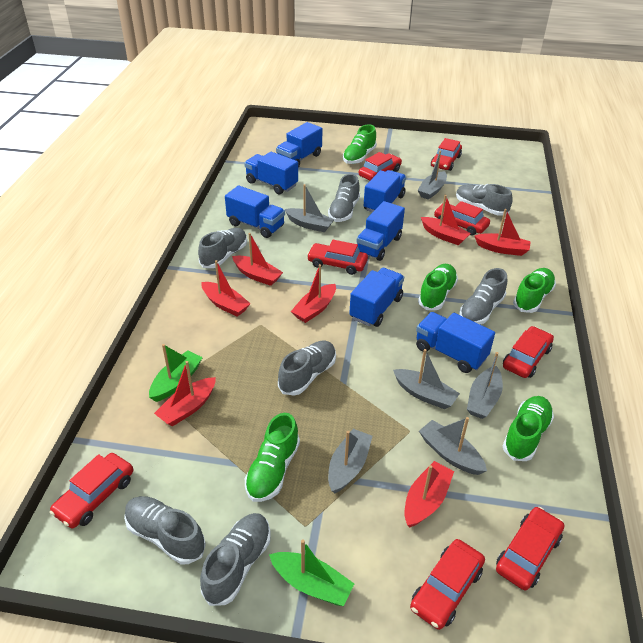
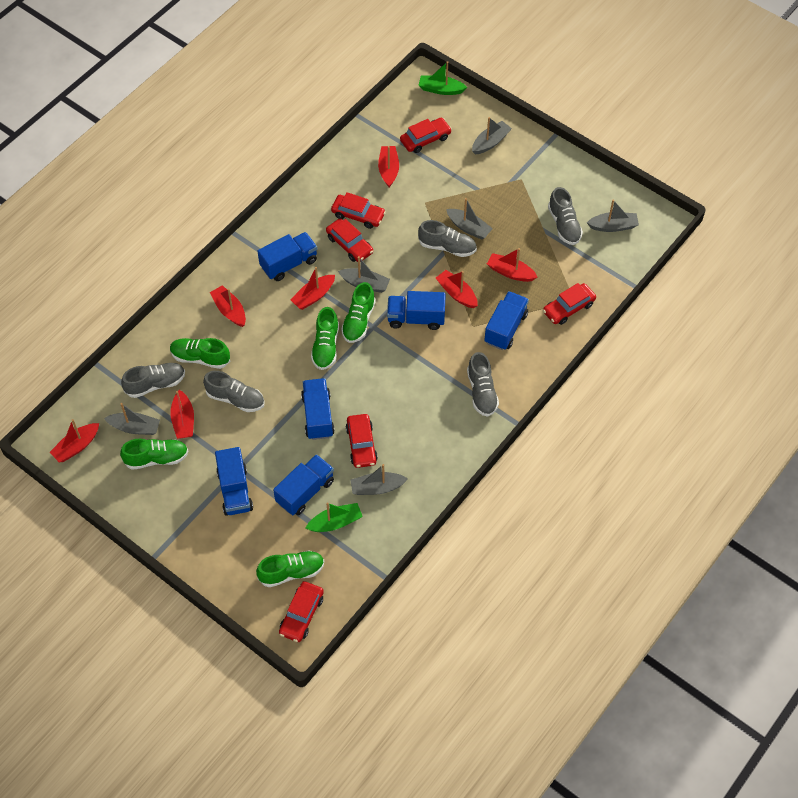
blue truck: 7 -> 6
grey shoe: 7 -> 5
red car: 8 -> 6

